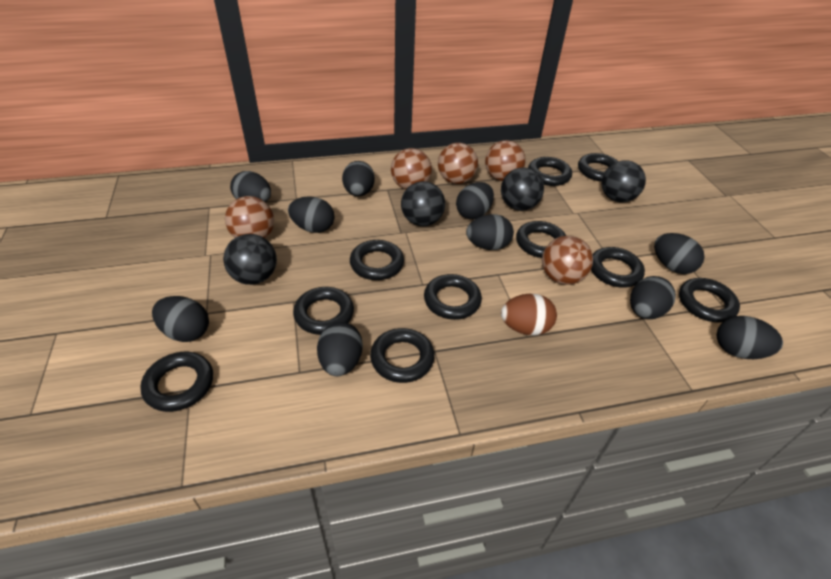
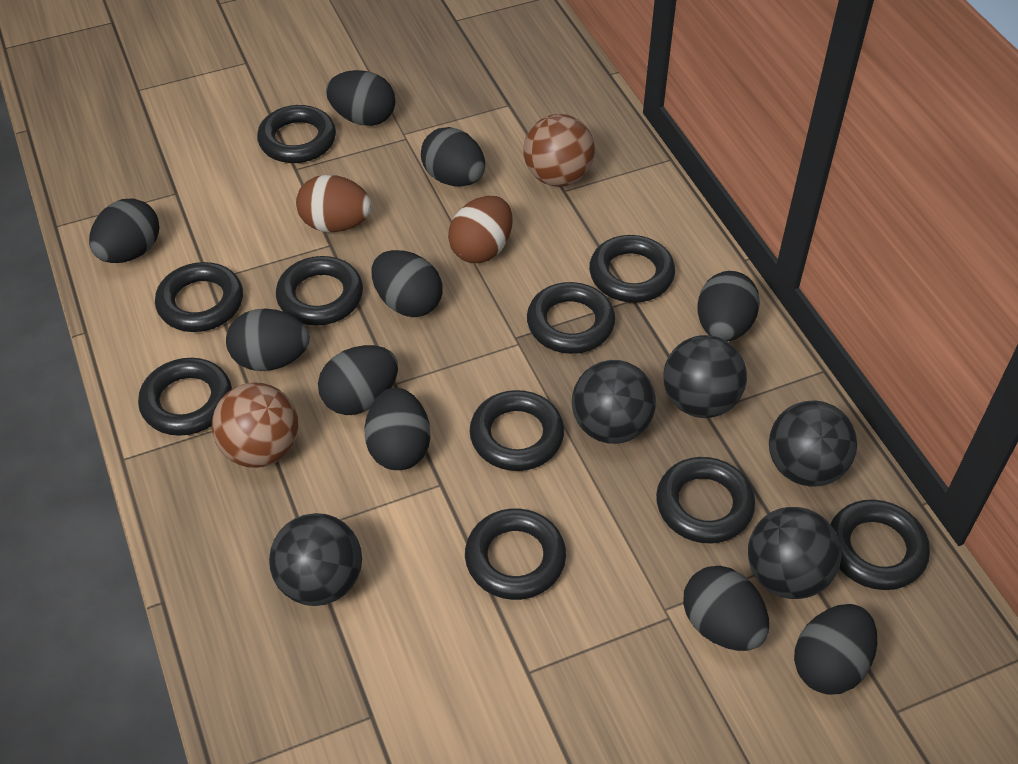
black ball: 4 -> 5
brown ball: 5 -> 2
brown egg: 1 -> 2

